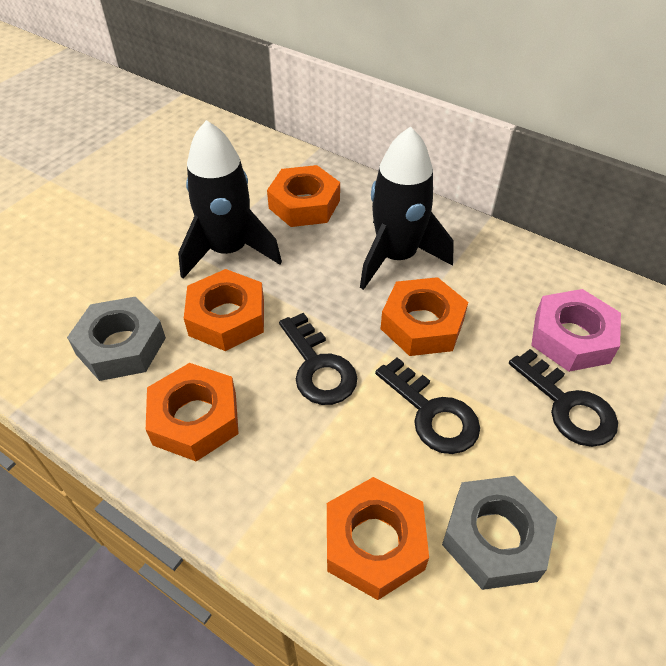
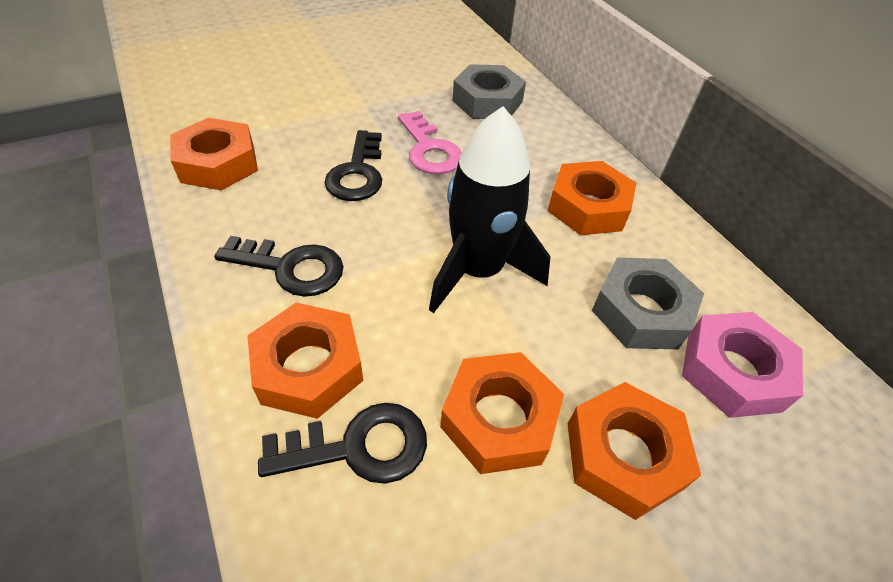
black rocket: 2 -> 1
pink key: 0 -> 1

